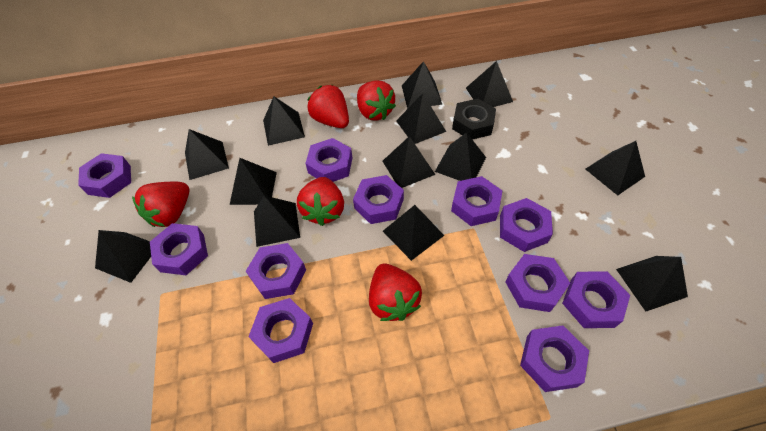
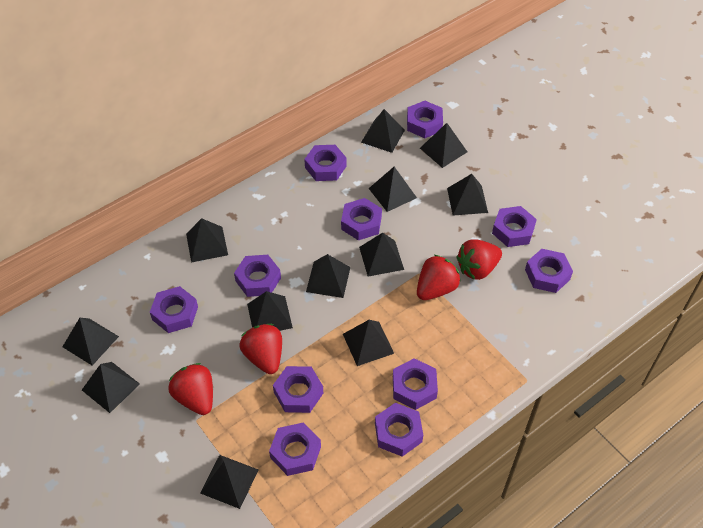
black nut: 1 -> 0
black pyramid: 13 -> 12
red strawberry: 5 -> 4

